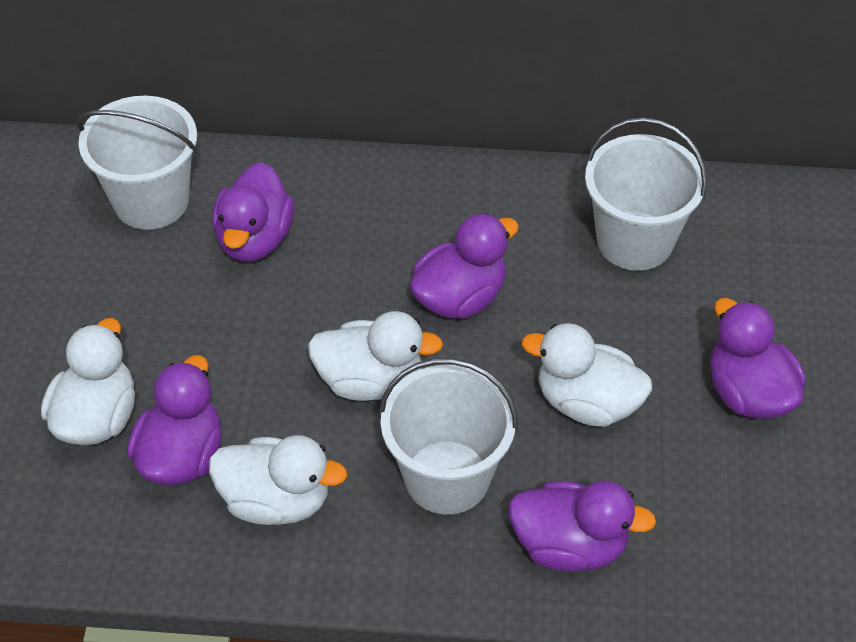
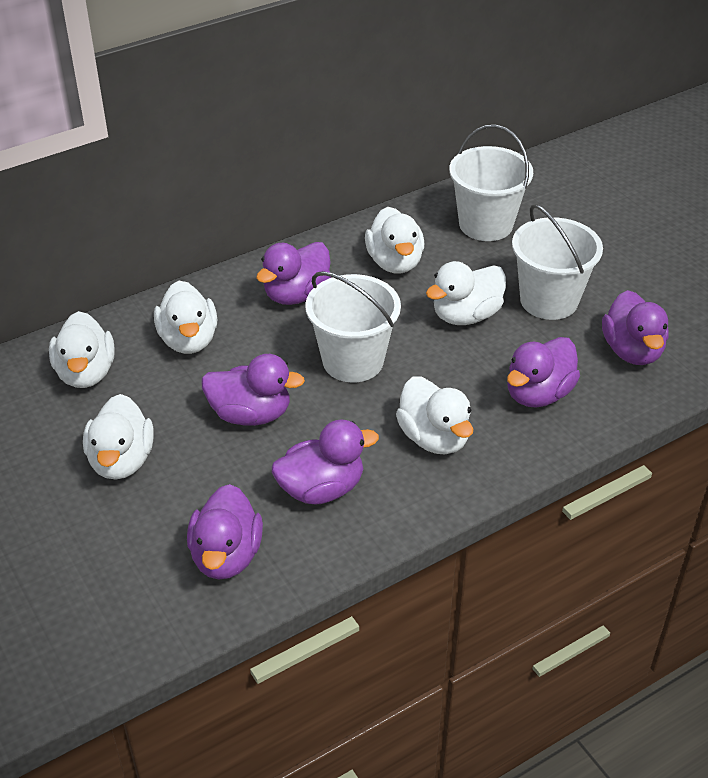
purple duck: 5 -> 6
white duck: 4 -> 6

